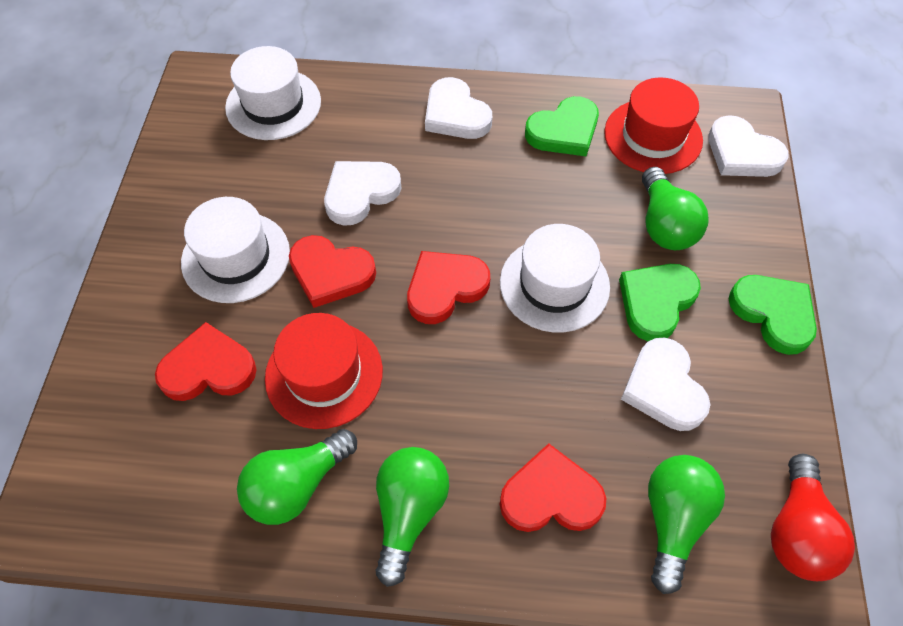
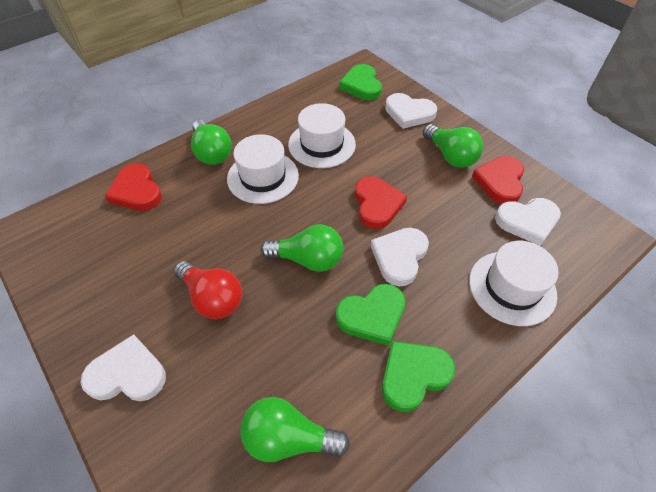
red hat: 2 -> 0
red heart: 4 -> 3

